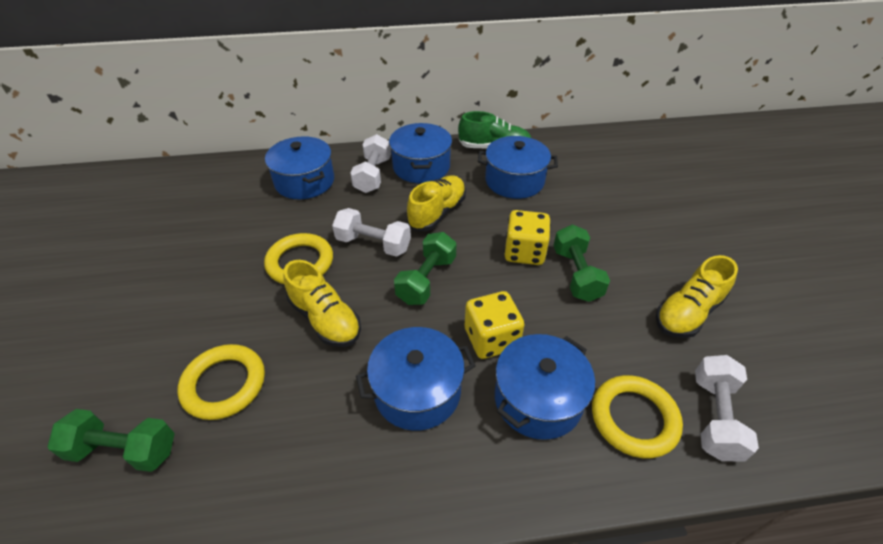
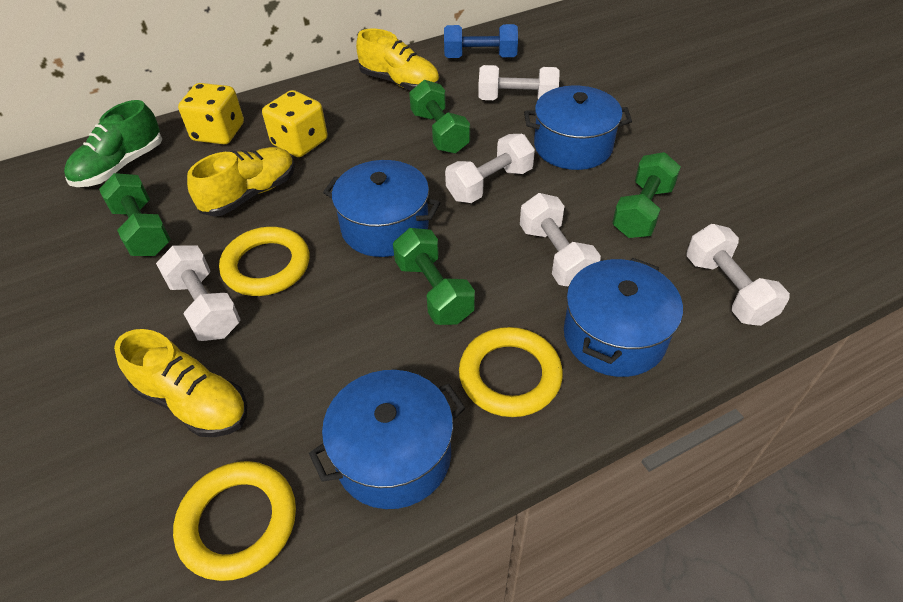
blue dumbbell: 0 -> 1
blue pot: 5 -> 4
green dumbbell: 3 -> 4
white dumbbell: 3 -> 5

